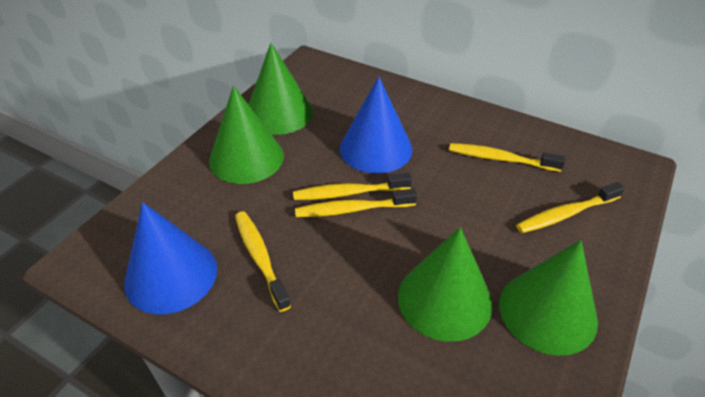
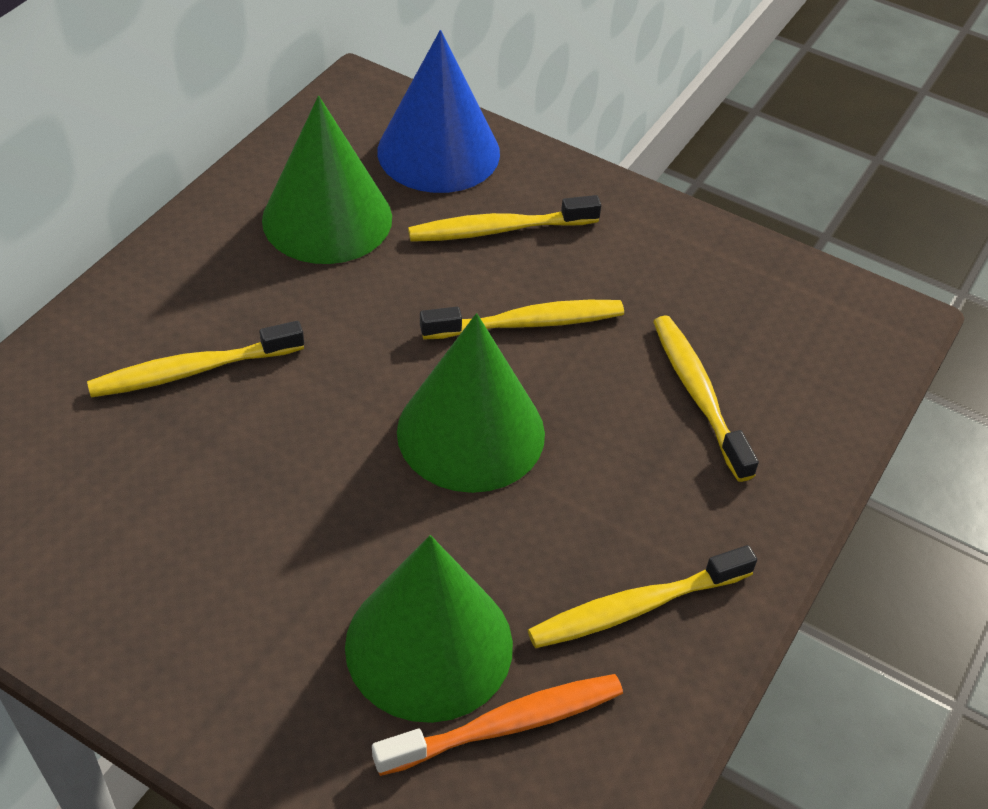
blue cone: 2 -> 1
green cone: 4 -> 3
orange toothbrush: 0 -> 1

